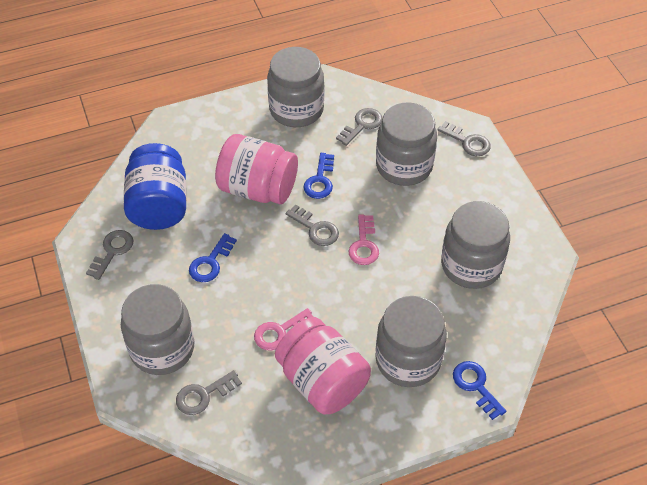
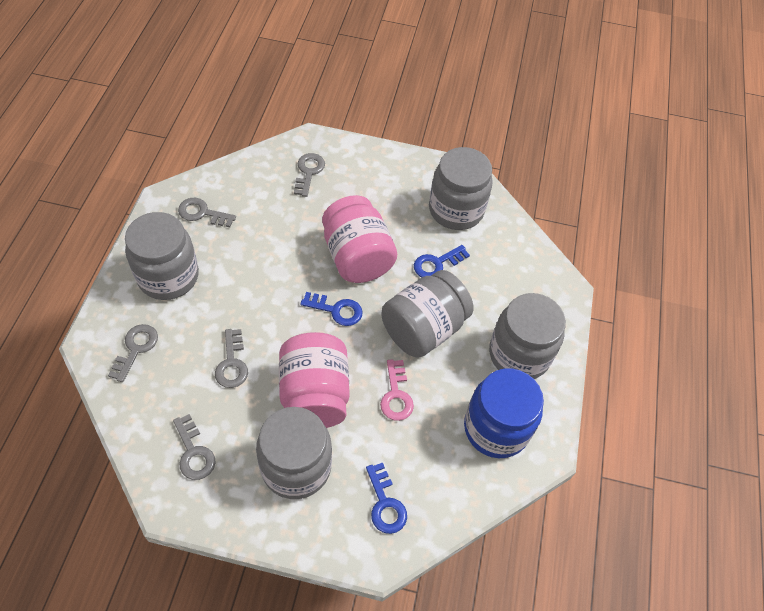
pink key: 2 -> 1

